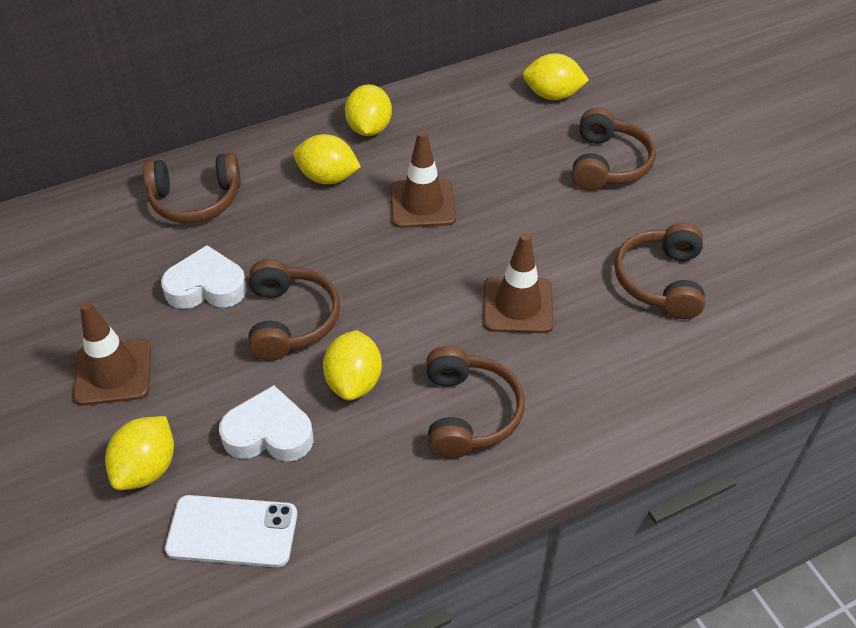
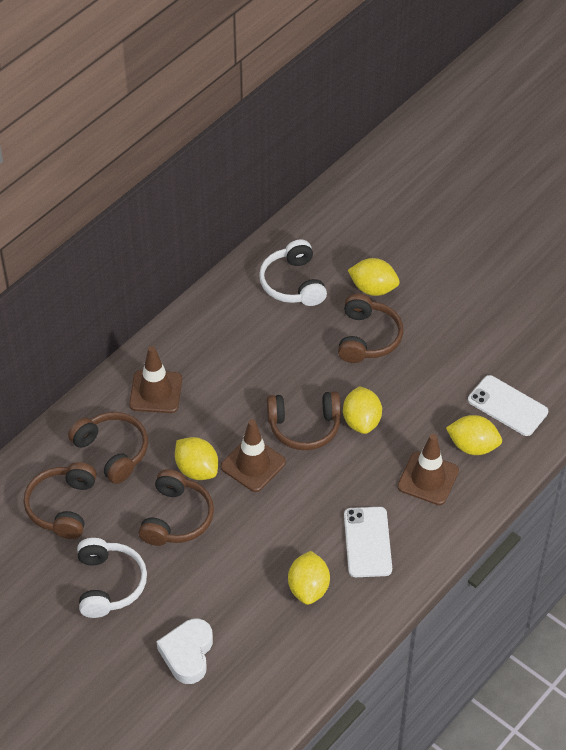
white headphones: 0 -> 2
white heart: 2 -> 1
white phone: 1 -> 2

